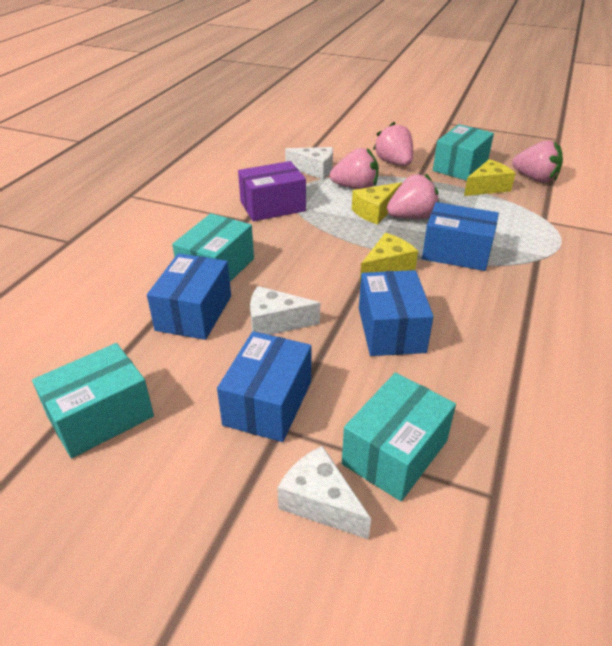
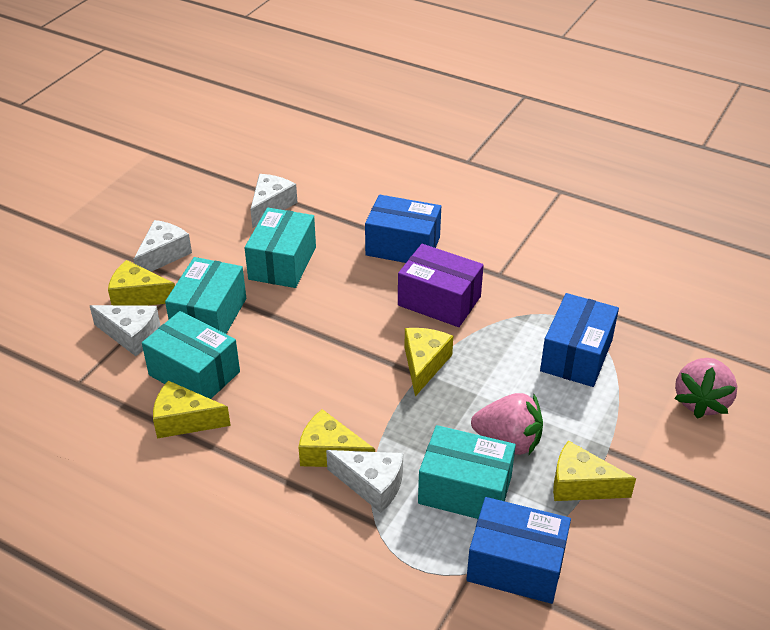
blue box: 4 -> 3
pink strawberry: 4 -> 2
white cheese: 3 -> 4
yellow cheese: 3 -> 5

